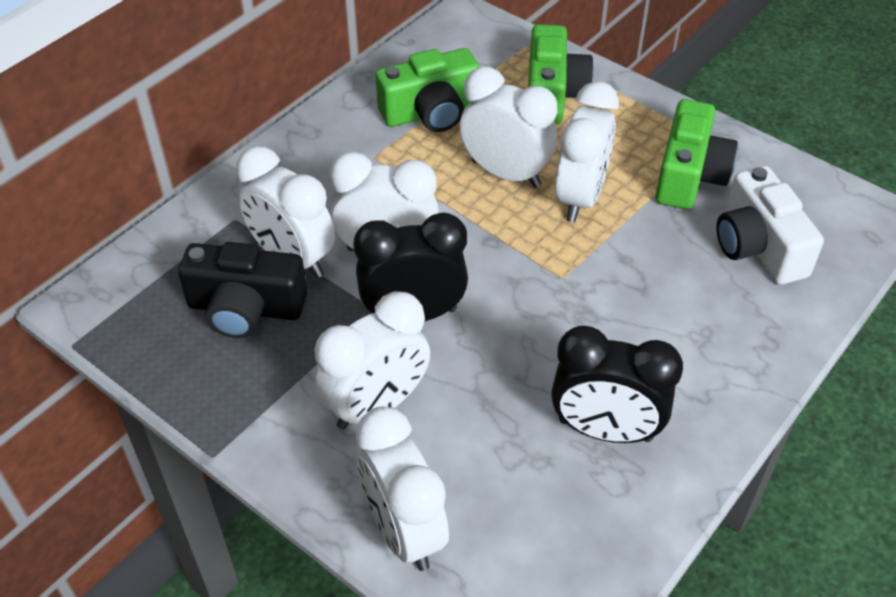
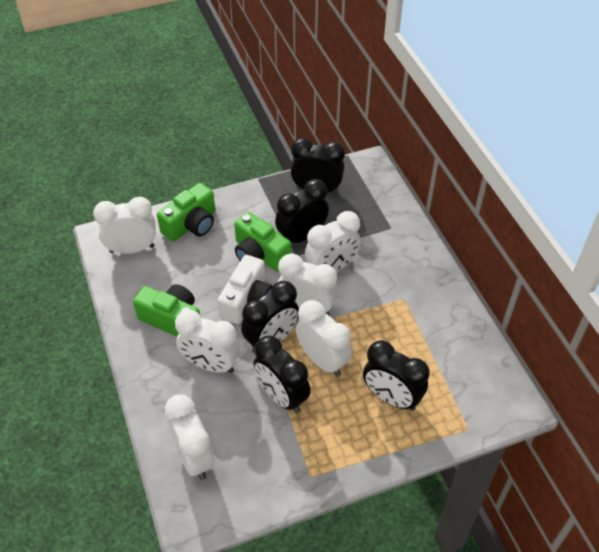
black camera: 1 -> 0
black clock: 2 -> 5

